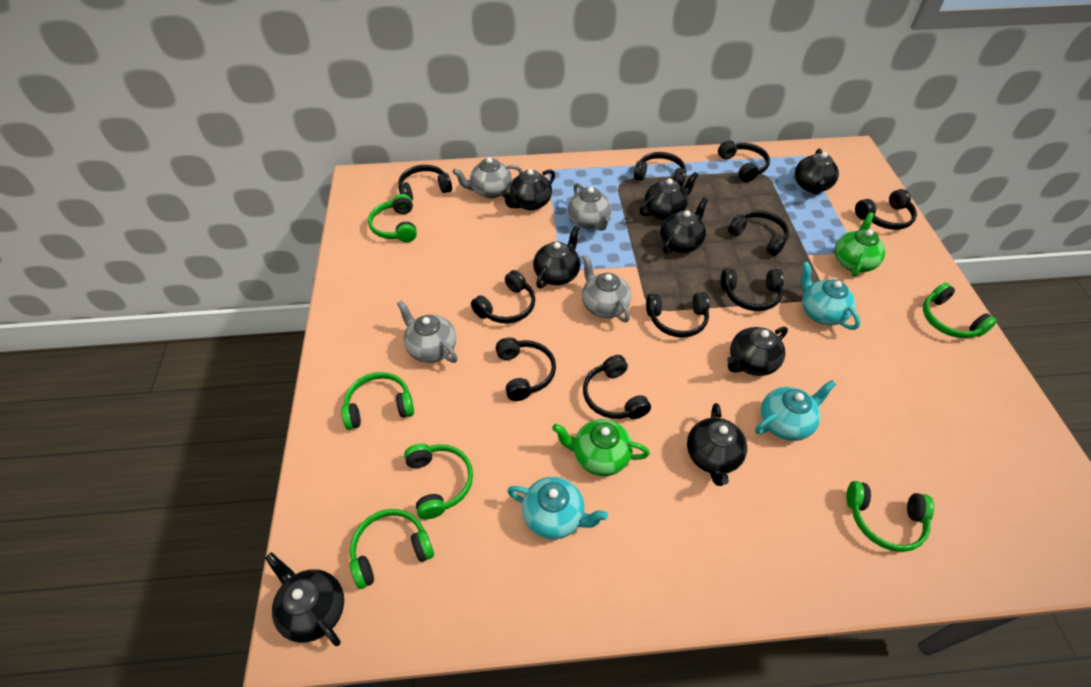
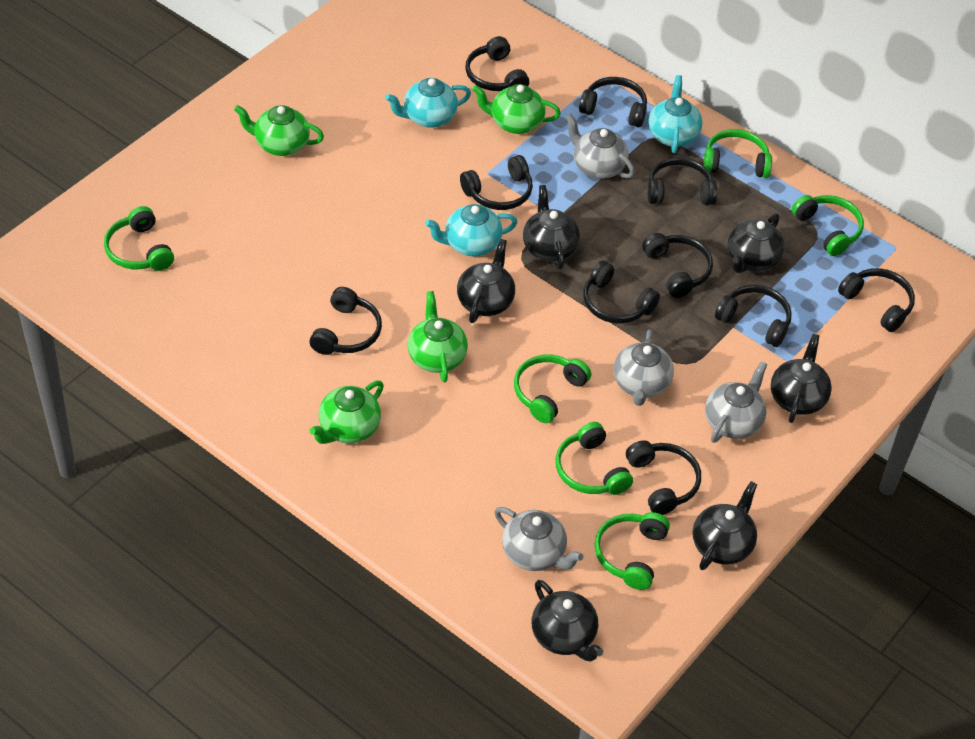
black teapot: 8 -> 6
green teapot: 2 -> 4

